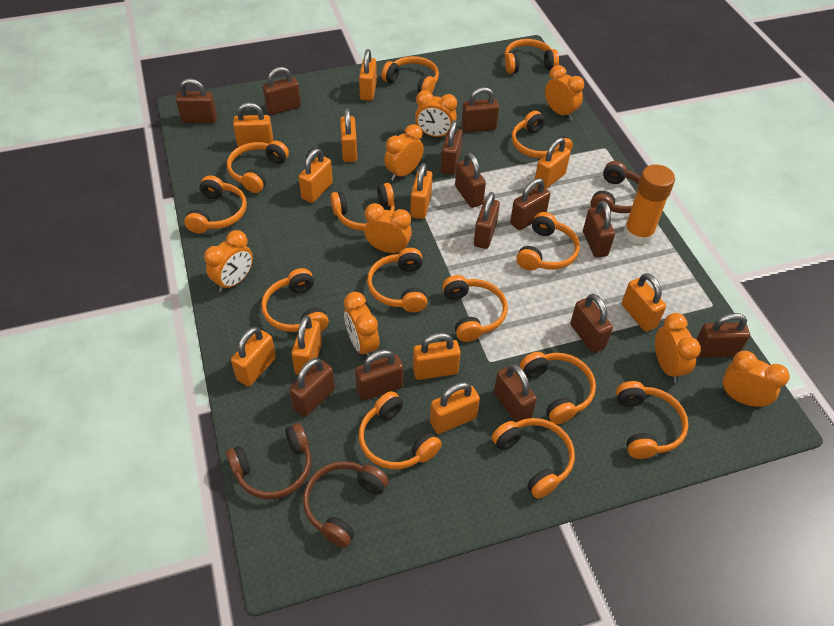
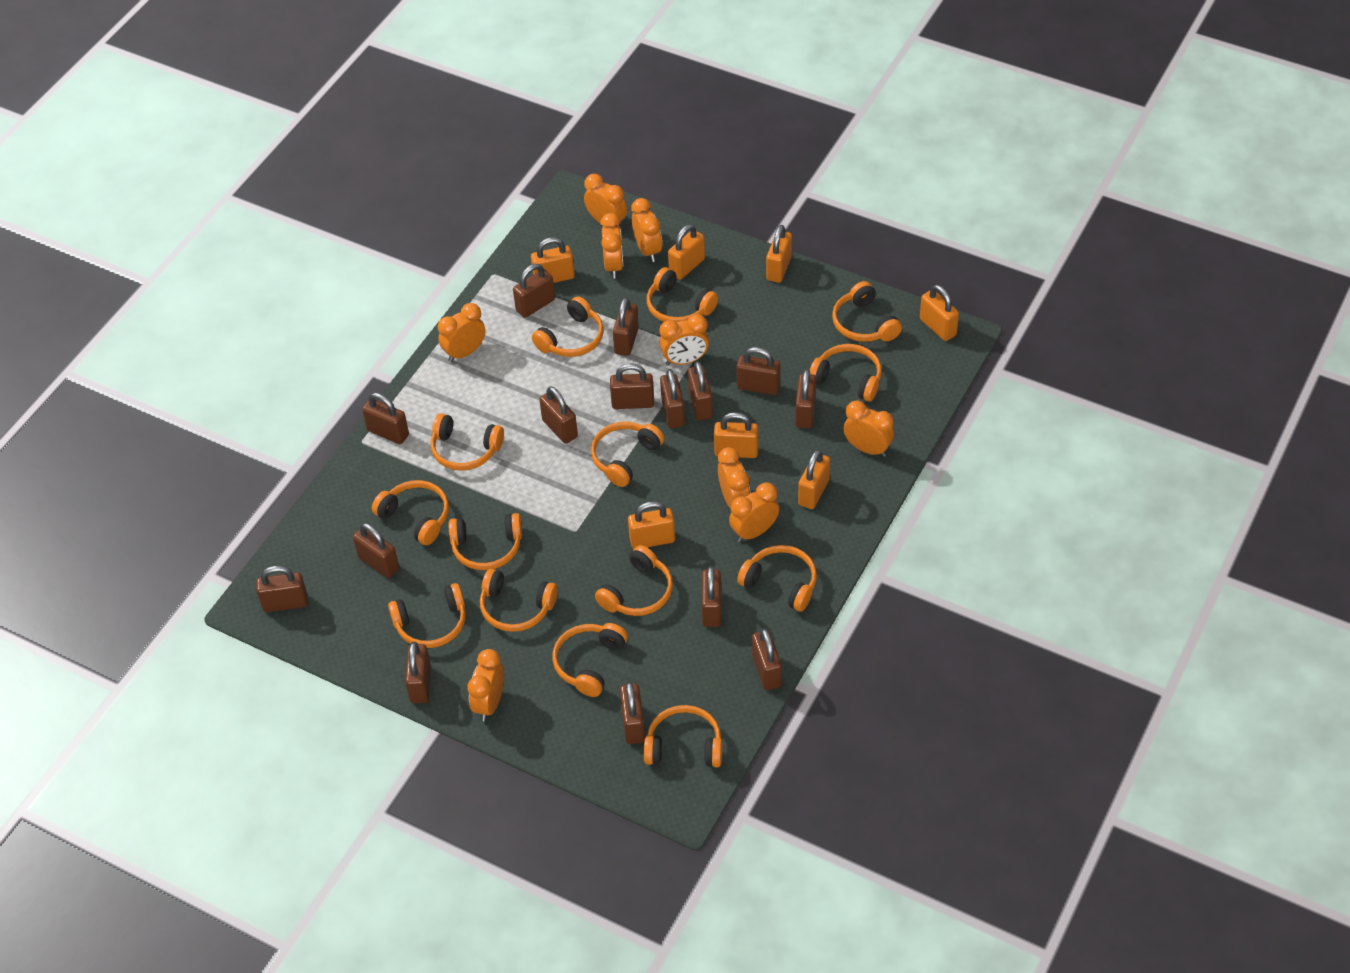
brown headphones: 3 -> 0
brown padlock: 13 -> 15
orange clock: 8 -> 9
orange glue stick: 1 -> 0
orange padlock: 11 -> 7

